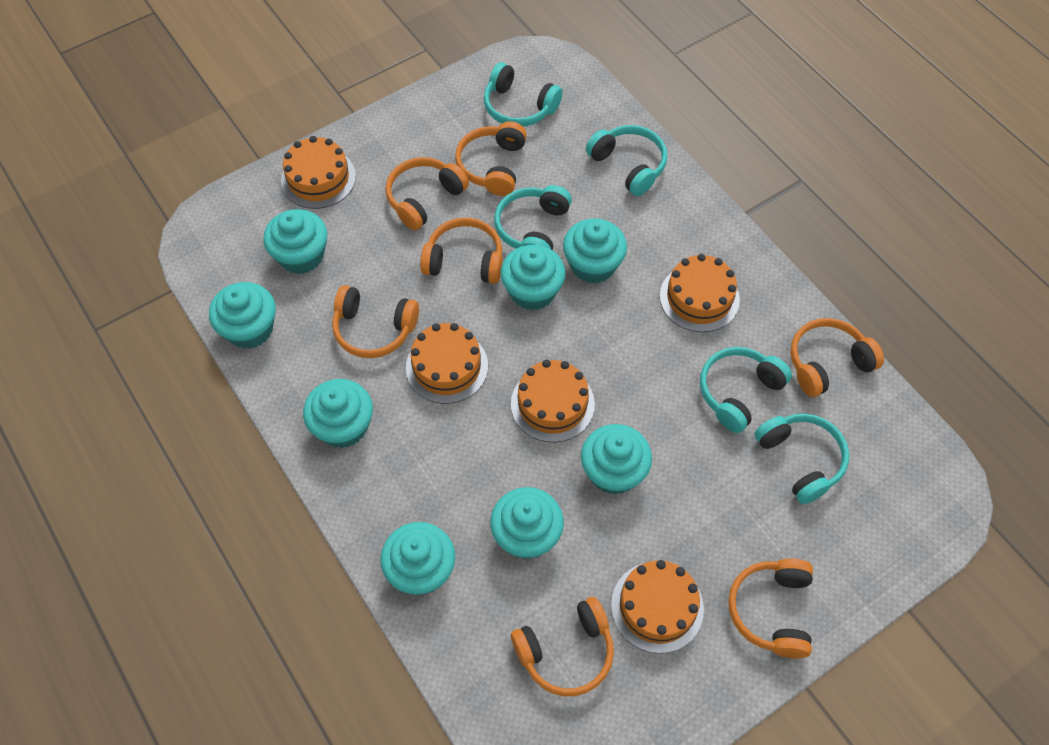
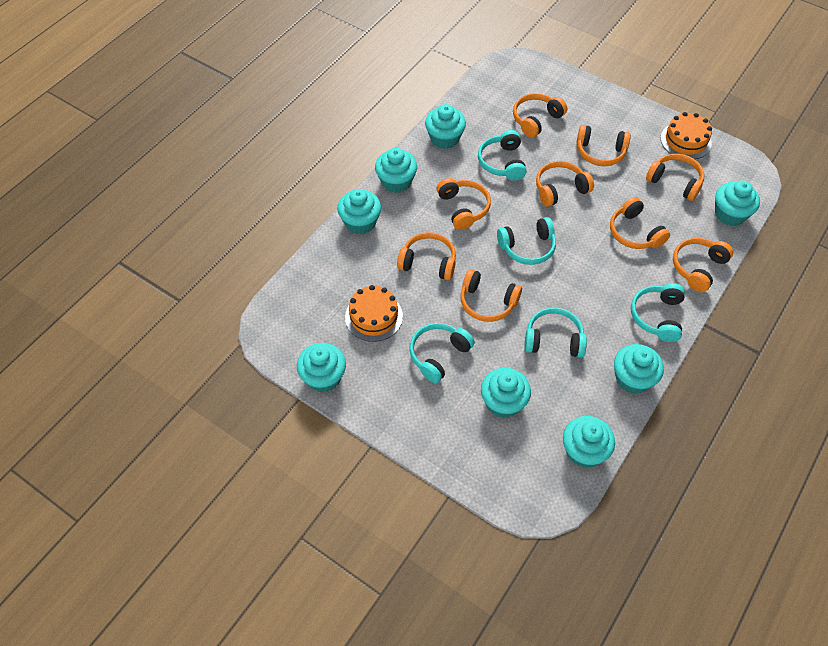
orange cake: 5 -> 2
orange headphones: 7 -> 9

